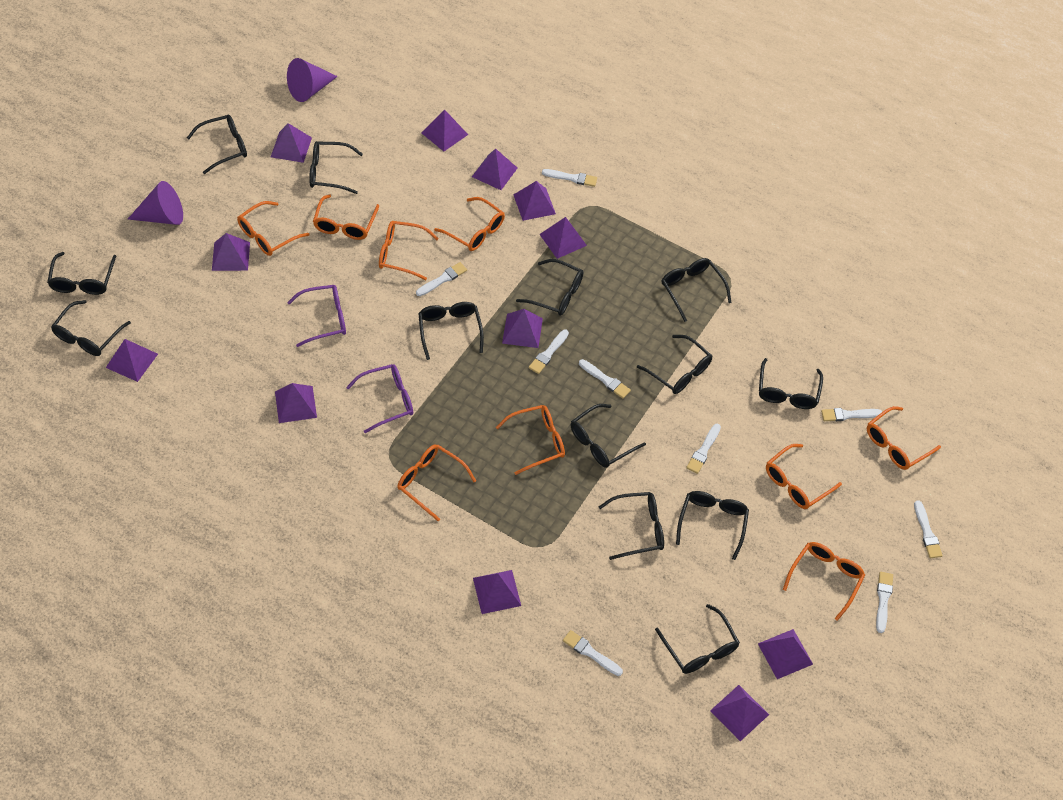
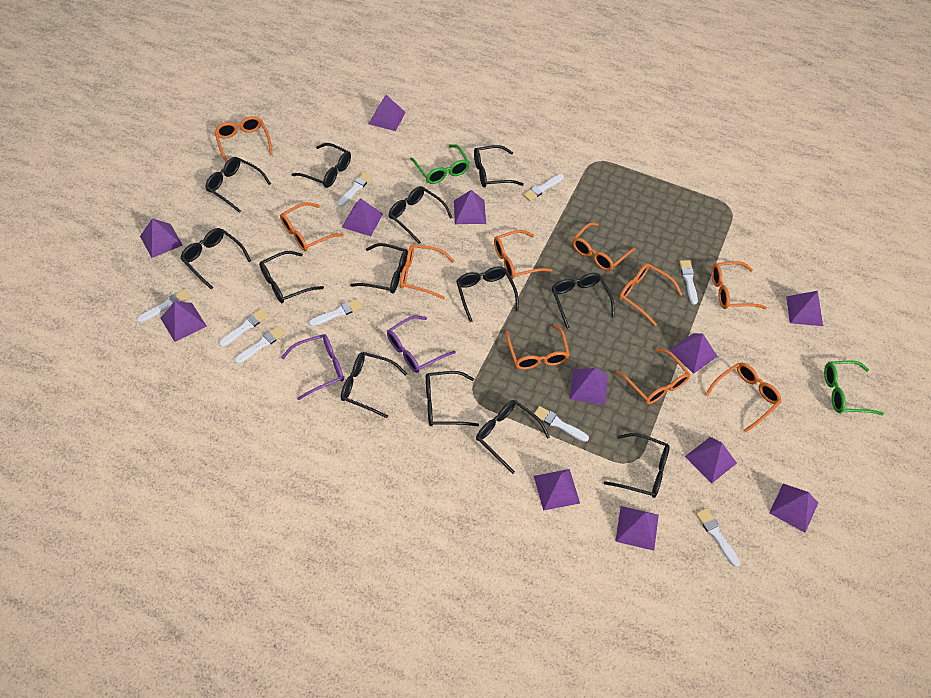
green glasses: 0 -> 2
orange glasses: 9 -> 10
purple cone: 2 -> 0

